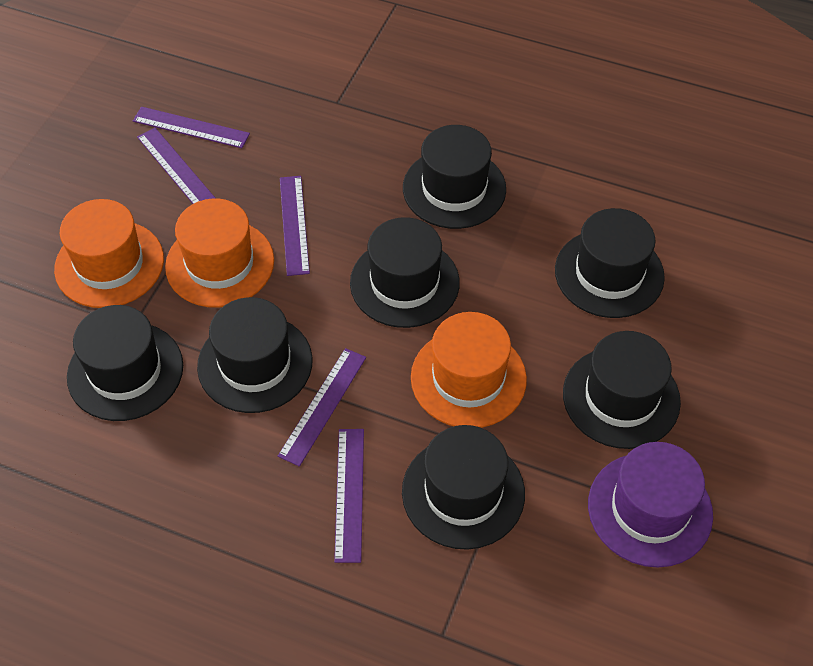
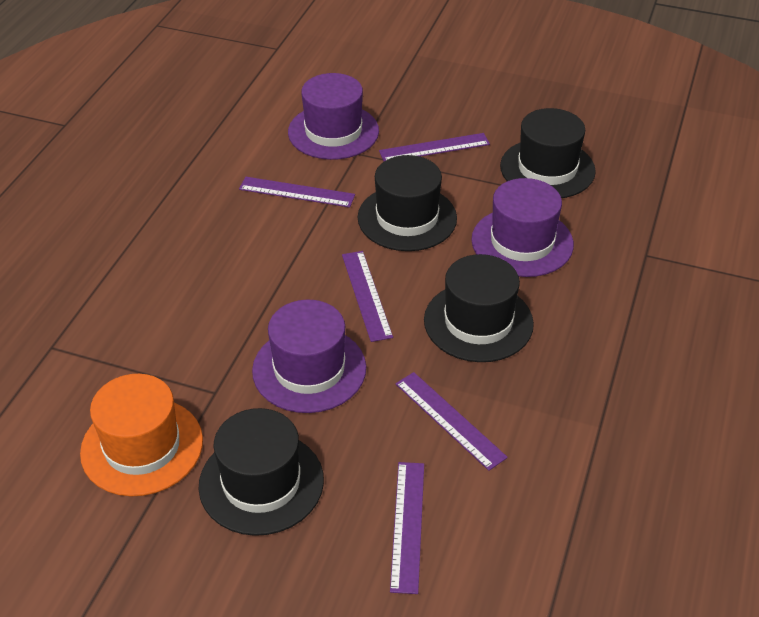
black hat: 7 -> 4
orange hat: 3 -> 1
purple hat: 1 -> 3

